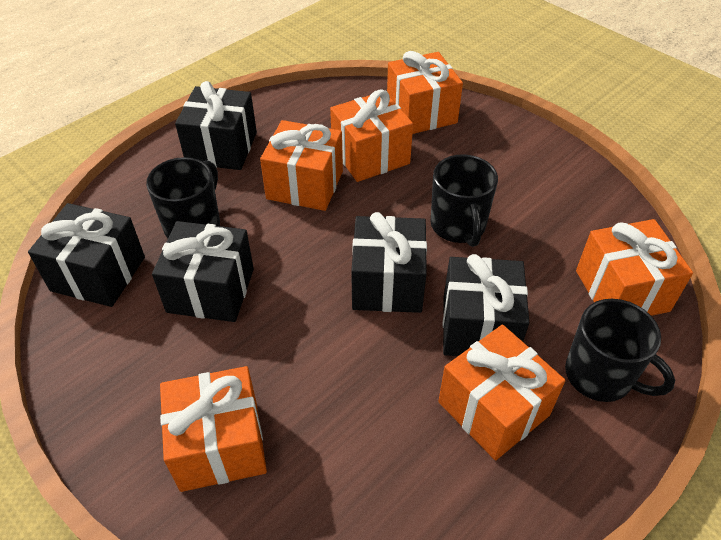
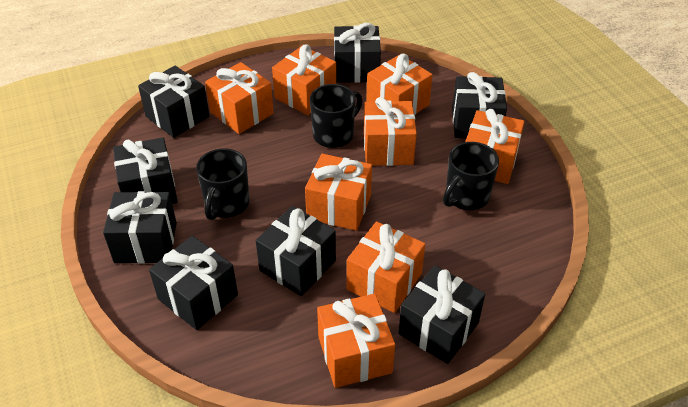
black gift: 5 -> 8
orange gift: 6 -> 8

